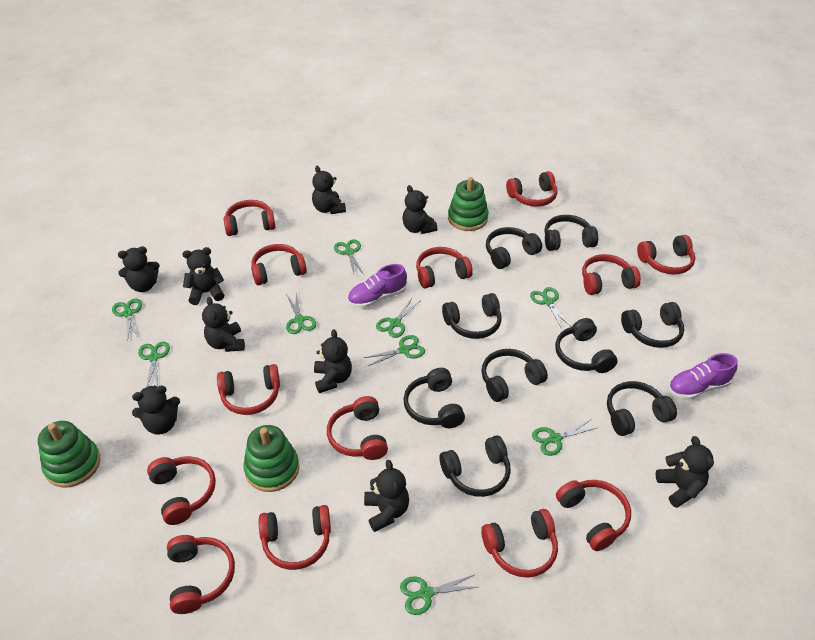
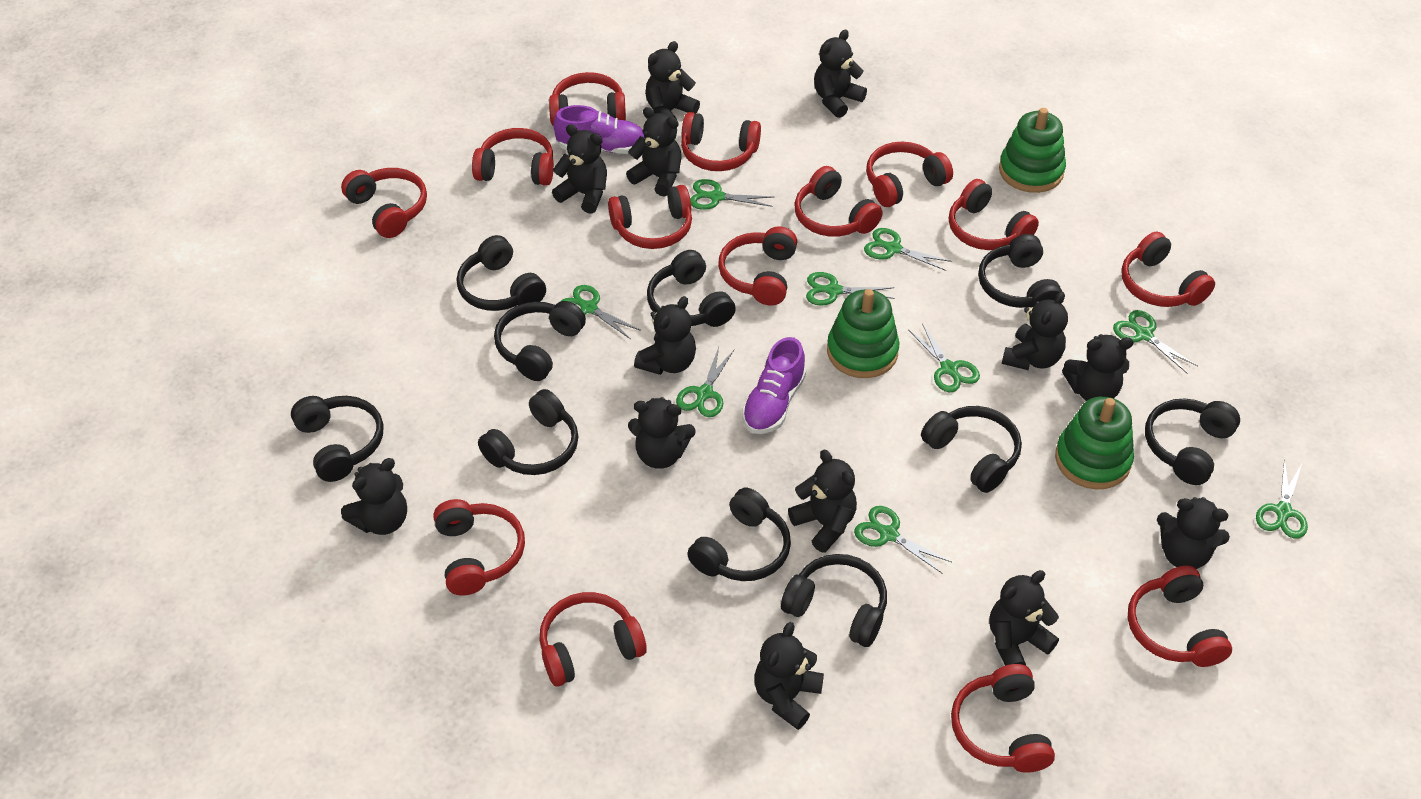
black headphones: 9 -> 10
black teddy bear: 9 -> 13
red headphones: 13 -> 14

